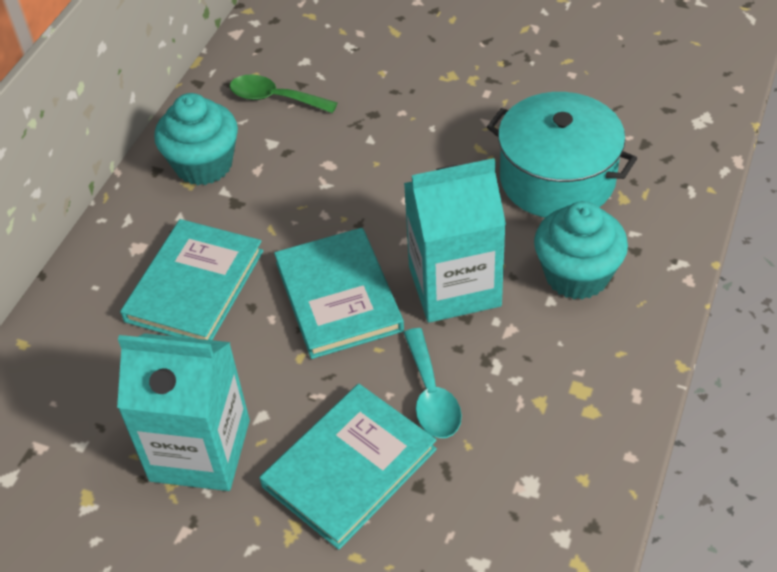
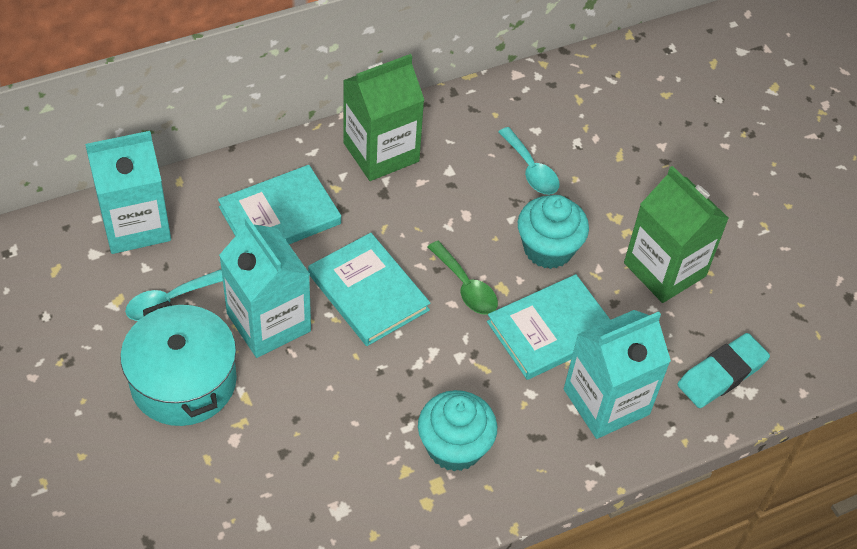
green carton: 0 -> 2
turquoise carton: 2 -> 3
turquoise eraser: 0 -> 1
turquoise spoon: 1 -> 2

